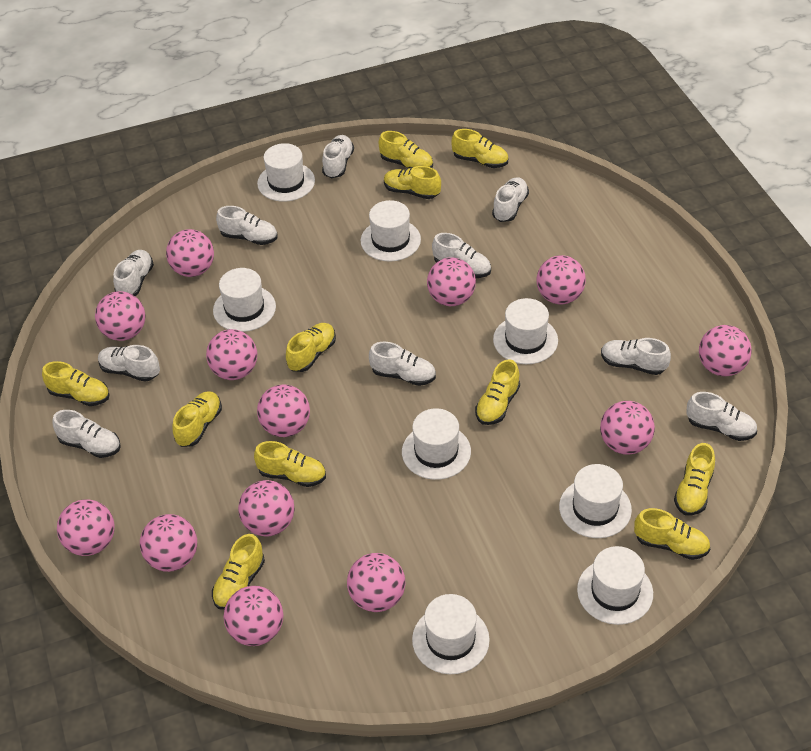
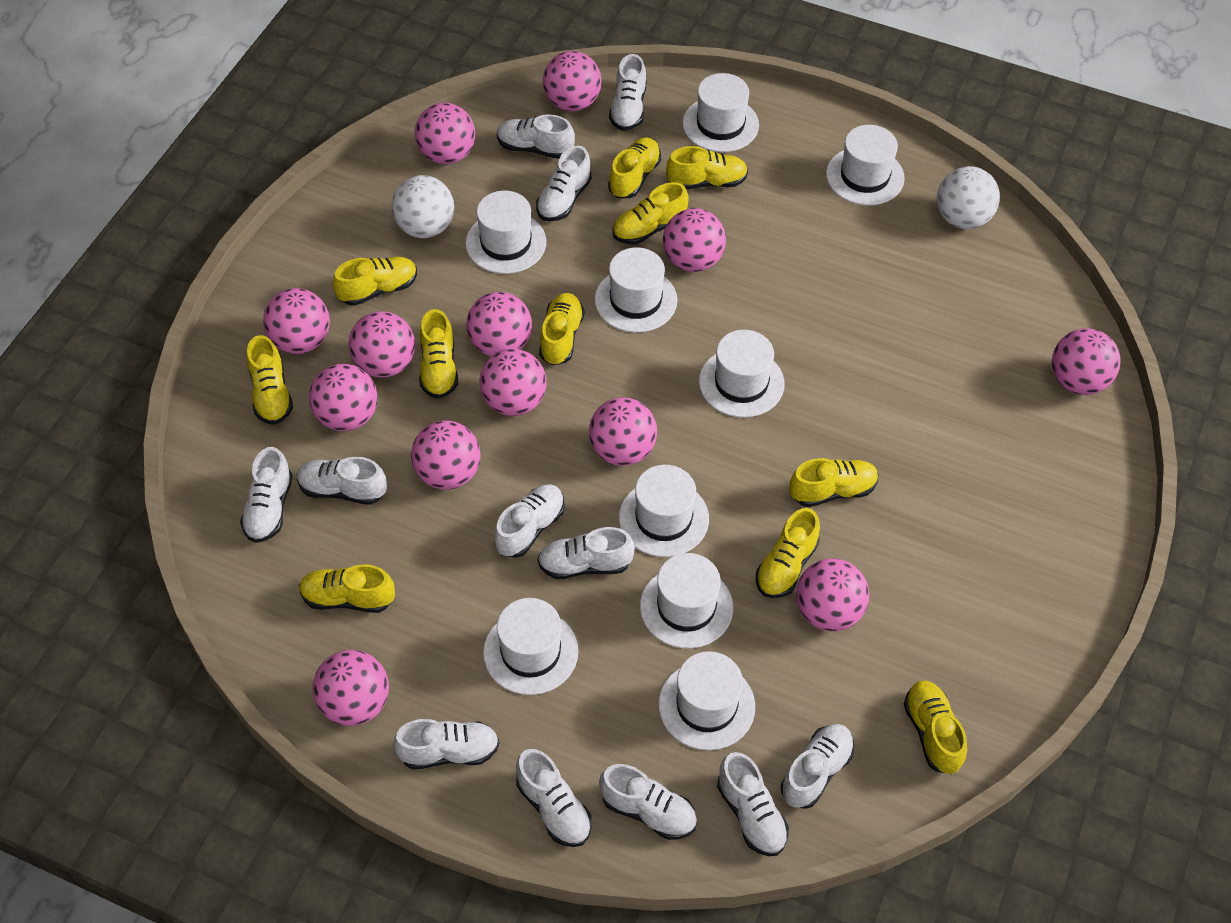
white ball: 0 -> 2
white hat: 8 -> 9
white shoe: 10 -> 12

